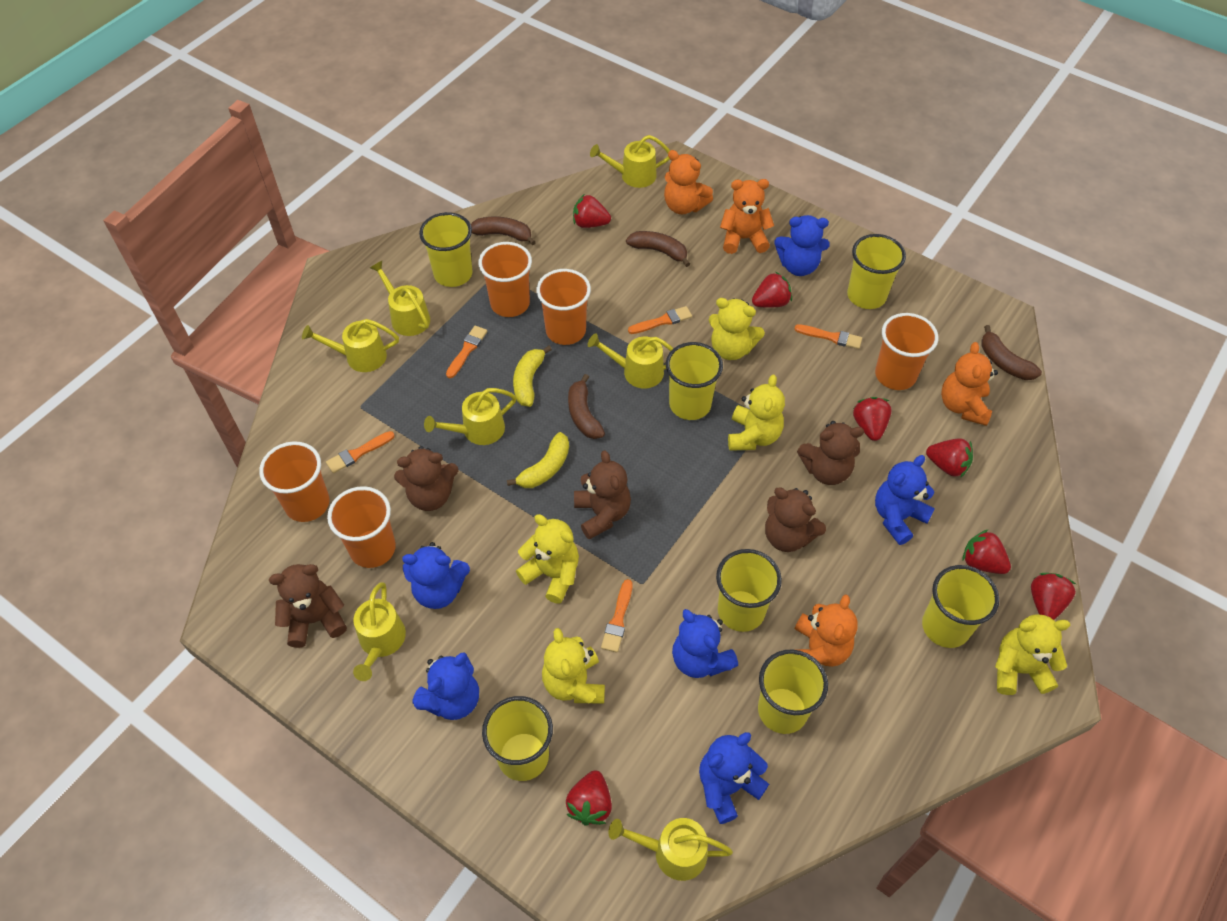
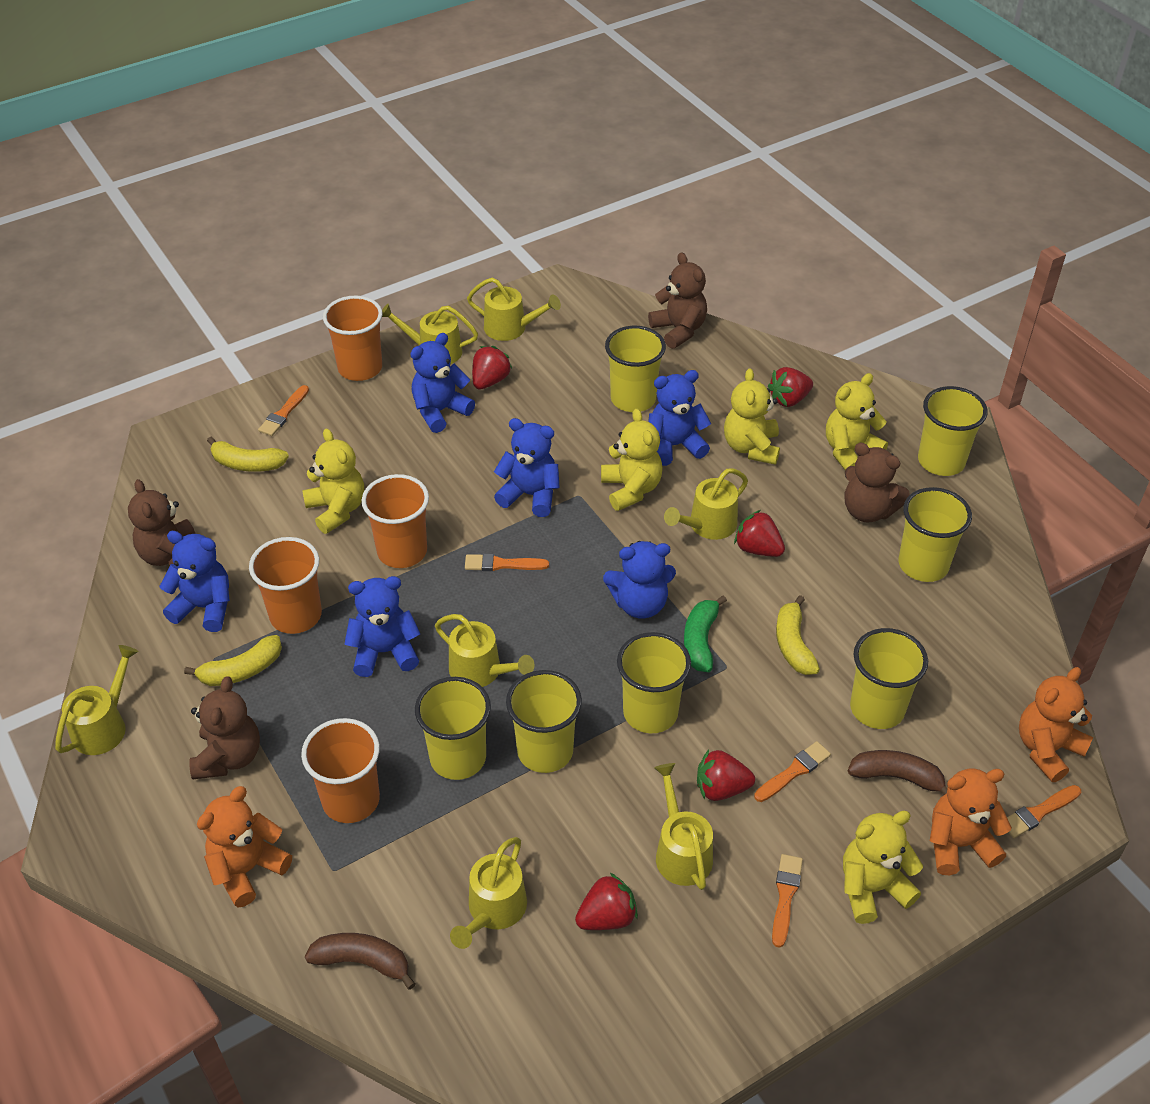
brown banana: 4 -> 2
brown teddy bear: 5 -> 4
green banana: 0 -> 1
orange cup: 5 -> 4
orange teddy bear: 4 -> 3
red strawberry: 7 -> 5
yellow banana: 2 -> 3

